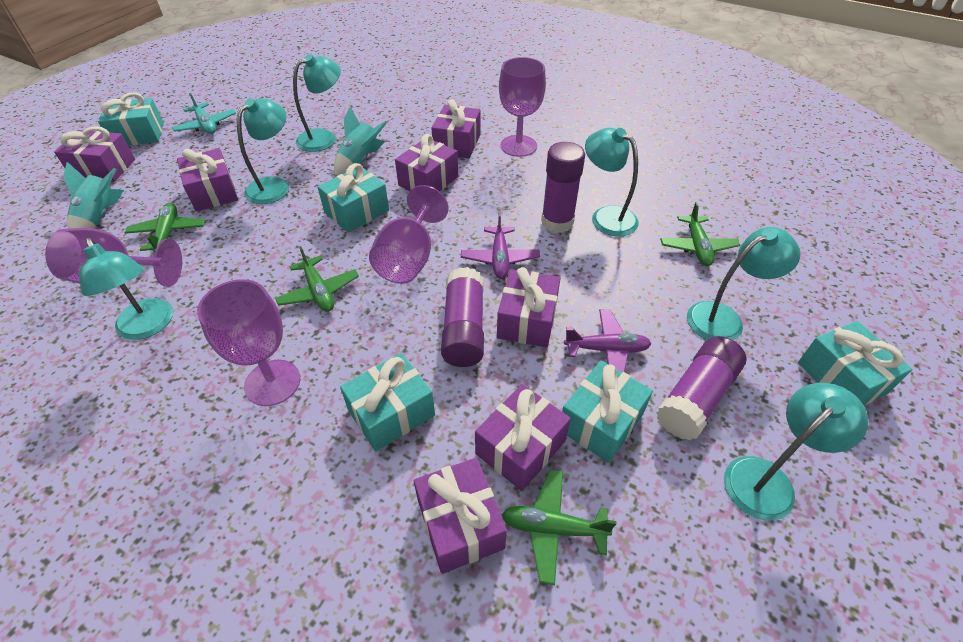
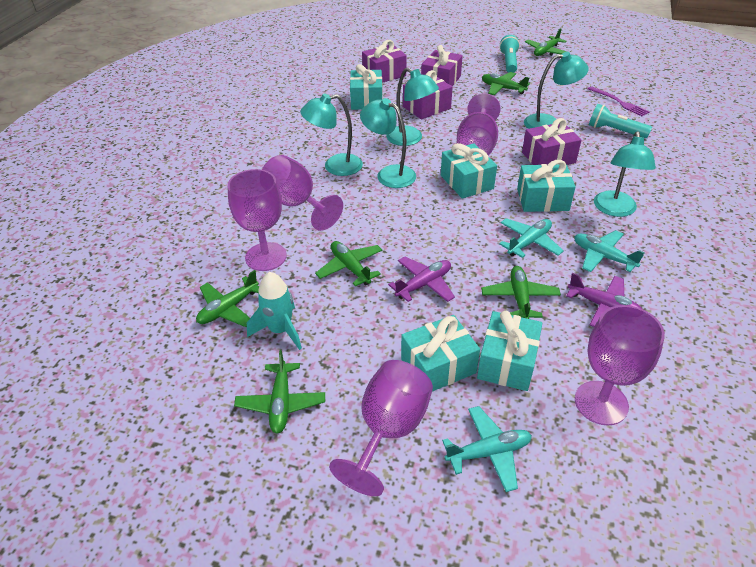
green plane: 4 -> 6
purple fork: 0 -> 1
purple gift: 7 -> 4
purple glue stick: 3 -> 0
purple goblet: 4 -> 5
turquoise flashlight: 0 -> 2
turquoise lamp: 6 -> 5
turquoise plane: 1 -> 3
turquoise rocket: 2 -> 1

